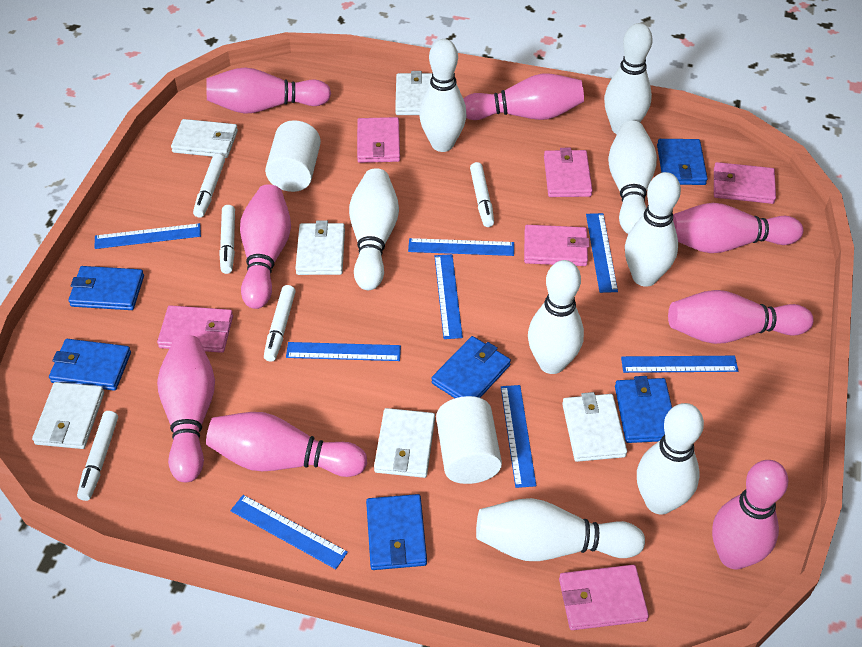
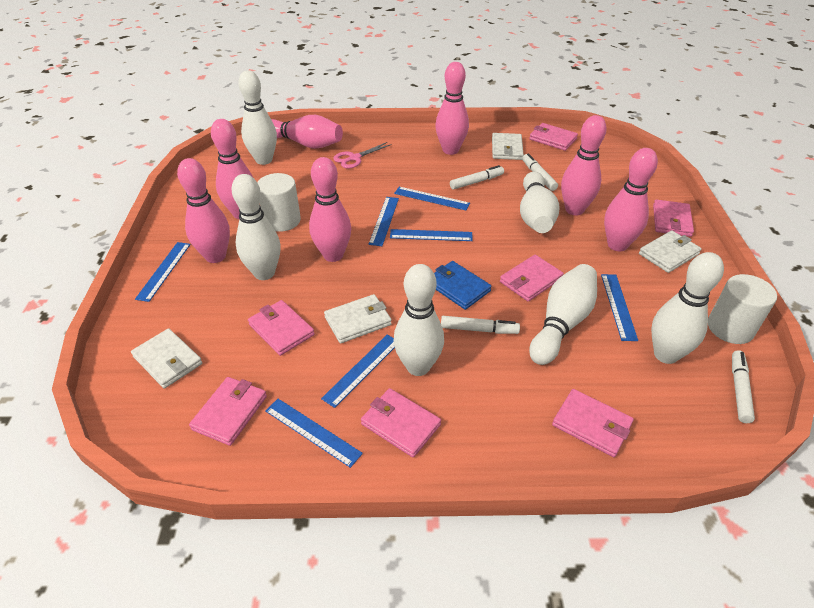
blue ruler: 8 -> 7
blue wallet: 6 -> 1
pink bowling pin: 8 -> 7
pink scissors: 0 -> 1
pink wallet: 6 -> 7
white bowling pin: 8 -> 6
white marker: 5 -> 4
white wallet: 6 -> 4

